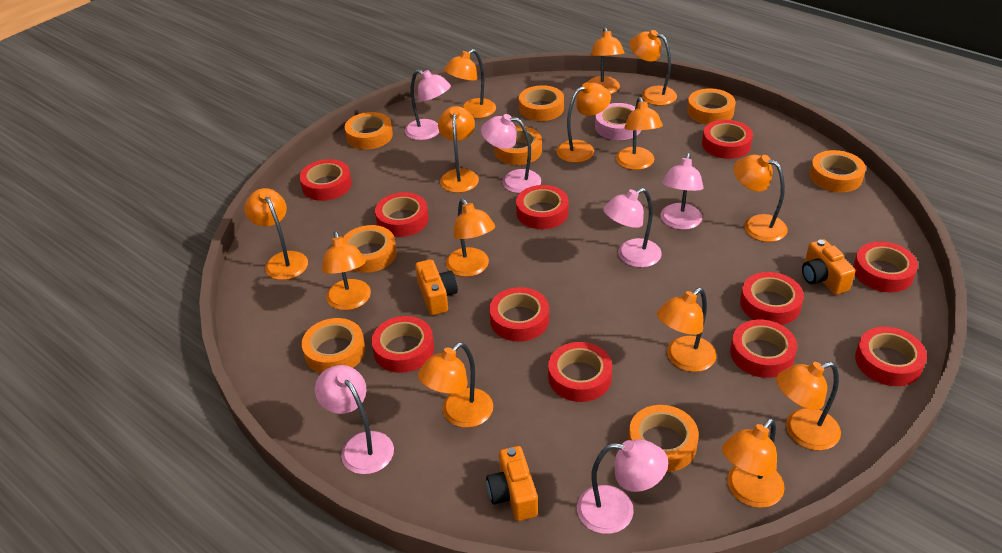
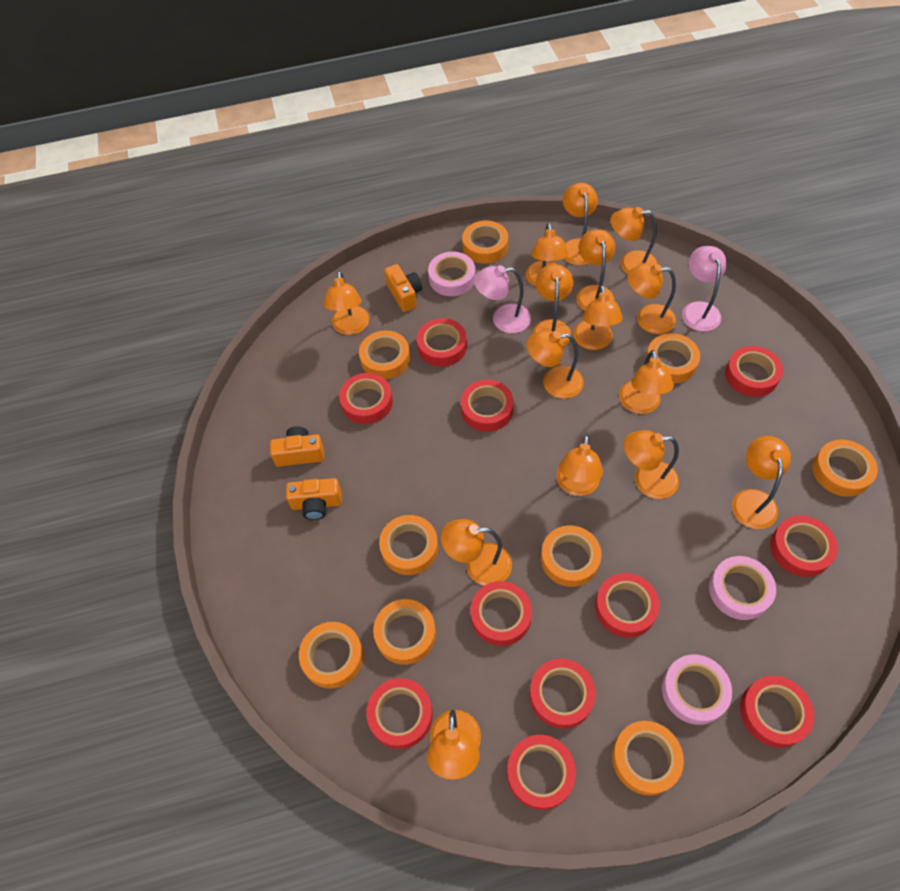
orange lamp: 14 -> 15
orange tape: 8 -> 9
pink lamp: 6 -> 2
pink tape: 1 -> 3

